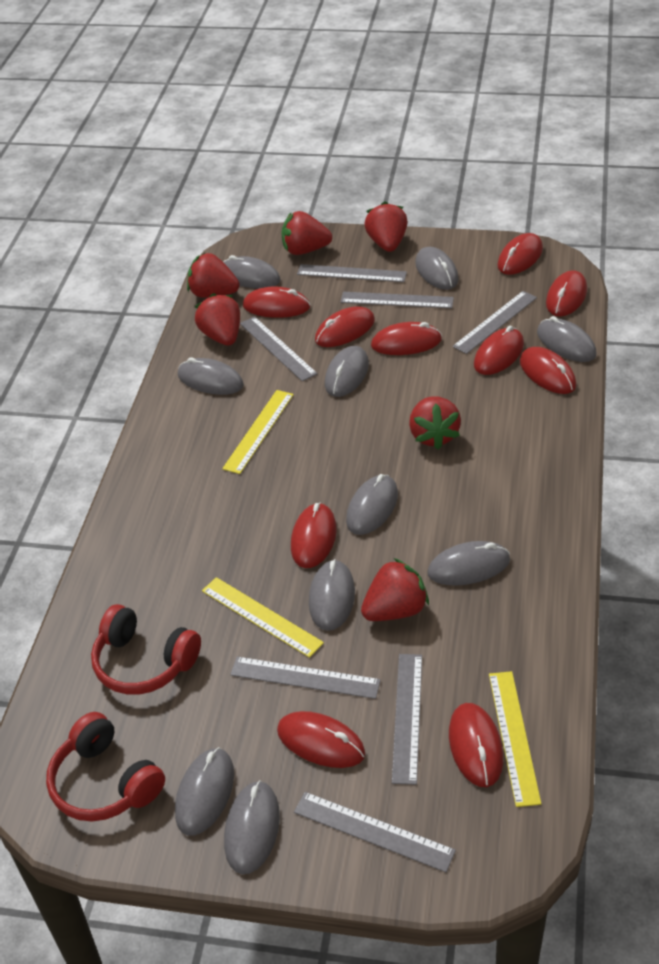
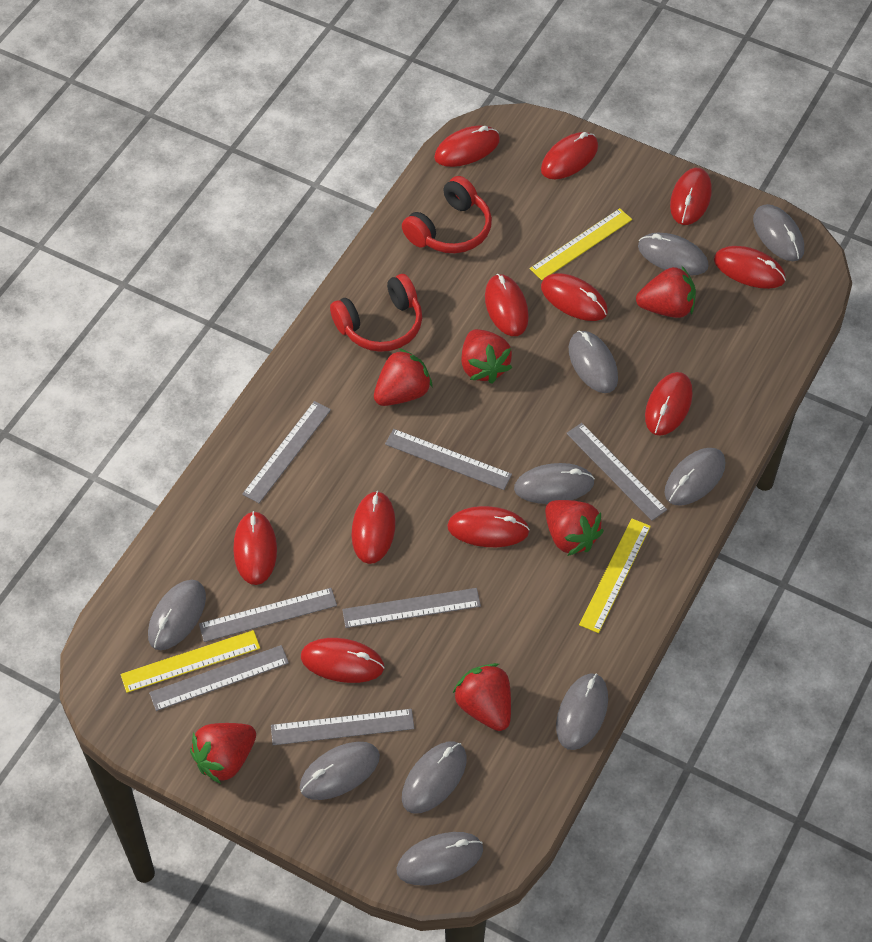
red mouse: 10 -> 11

